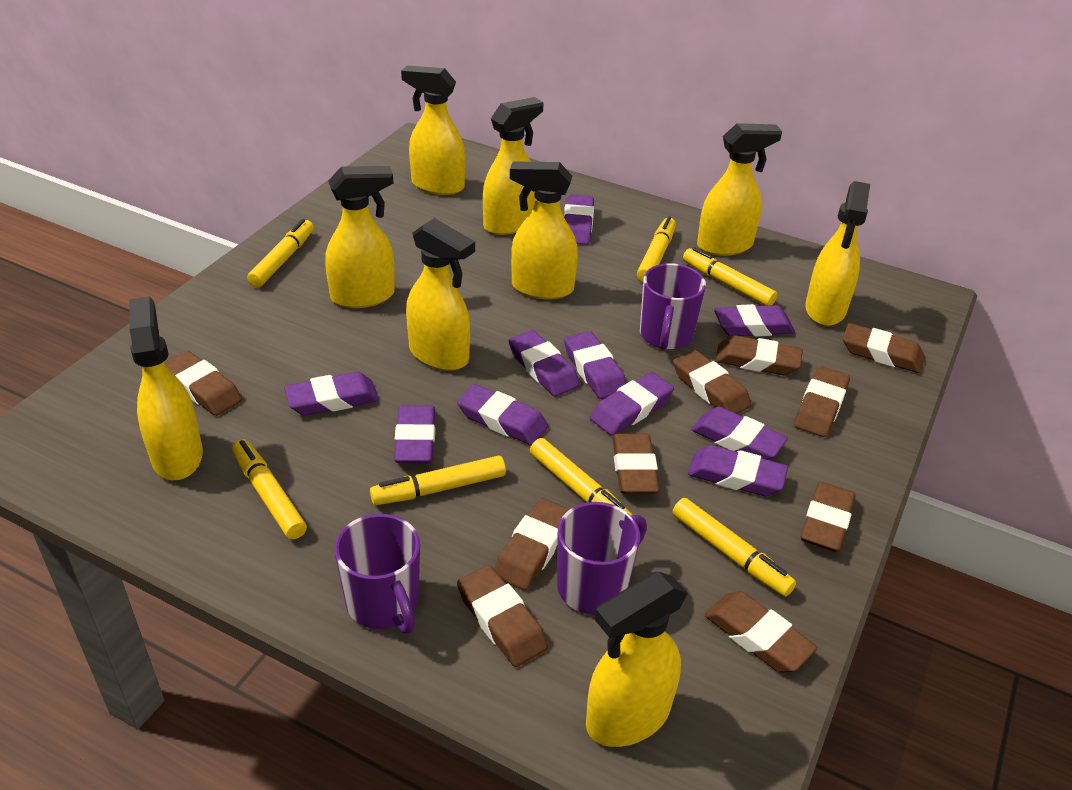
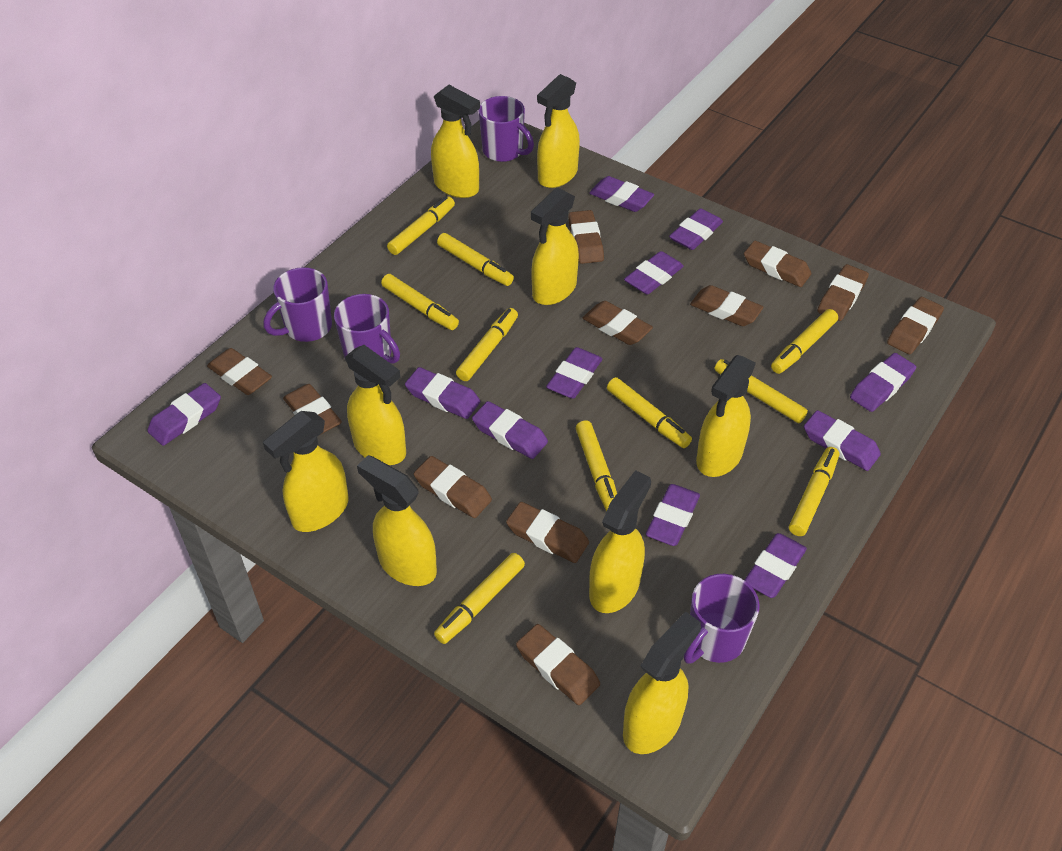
brown eraser: 10 -> 11
purple eraser: 10 -> 11
purple mug: 3 -> 4
yellow marker: 7 -> 10

